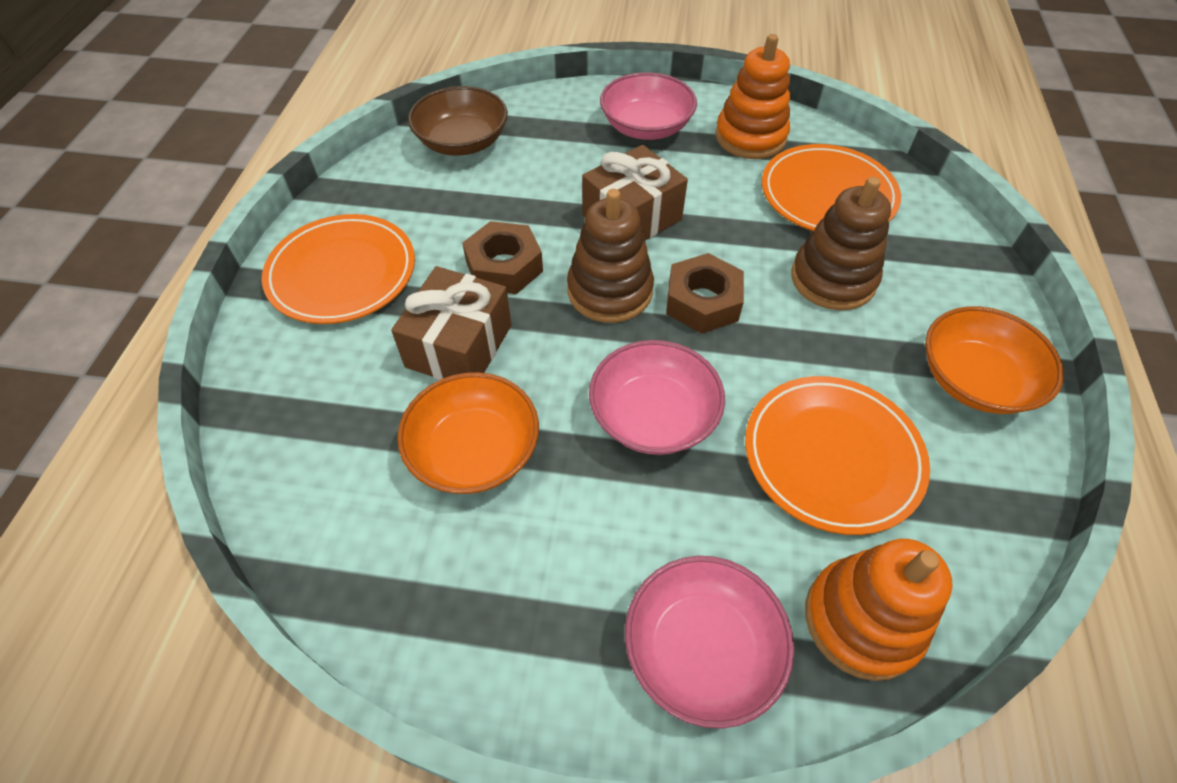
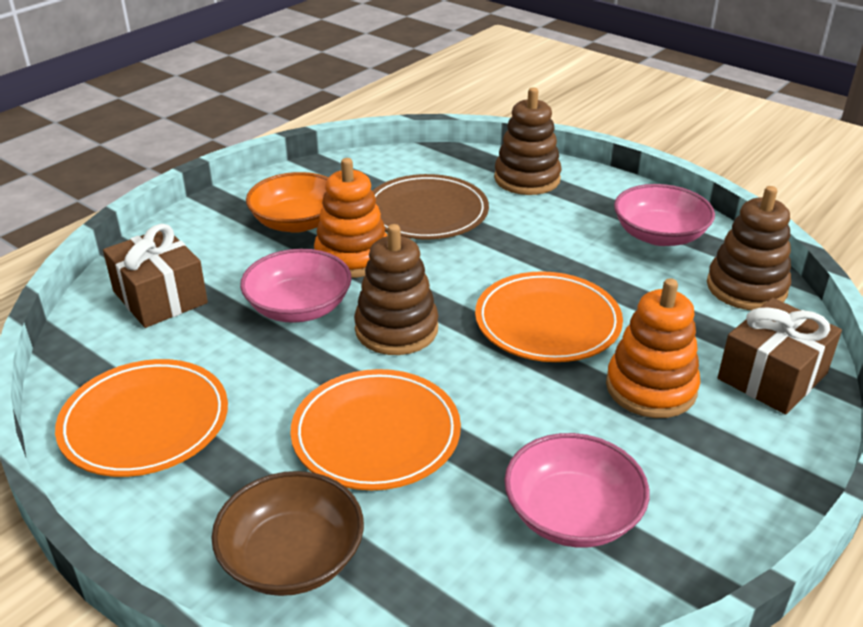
brown nut: 2 -> 0
brown plate: 0 -> 1
brown stacking toy: 2 -> 3
orange bowl: 2 -> 1

